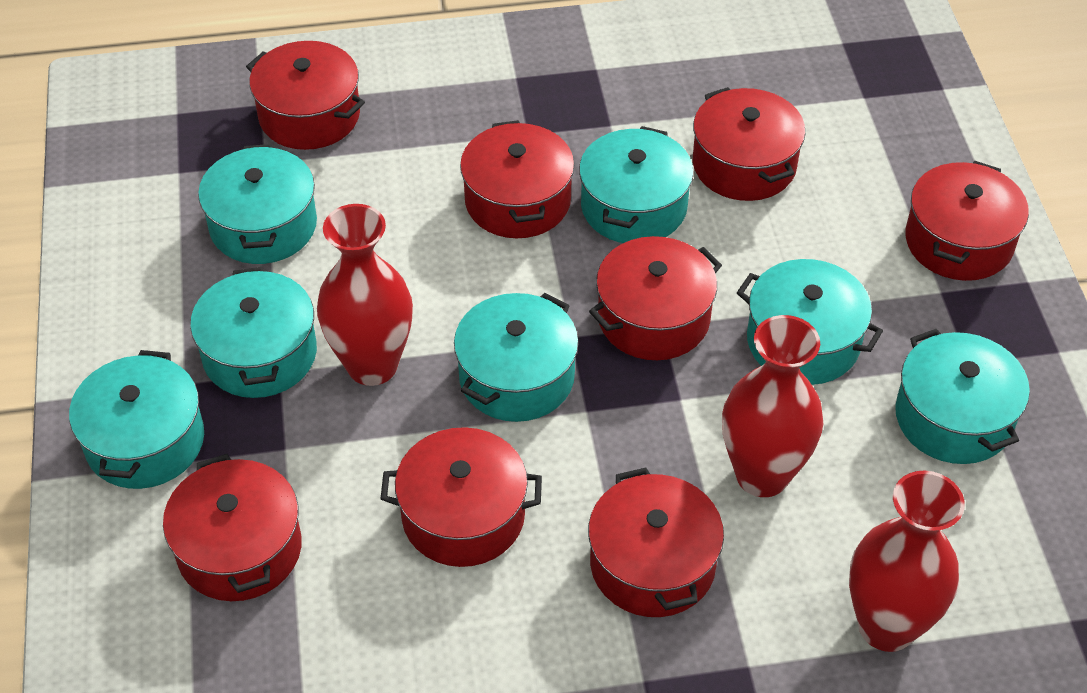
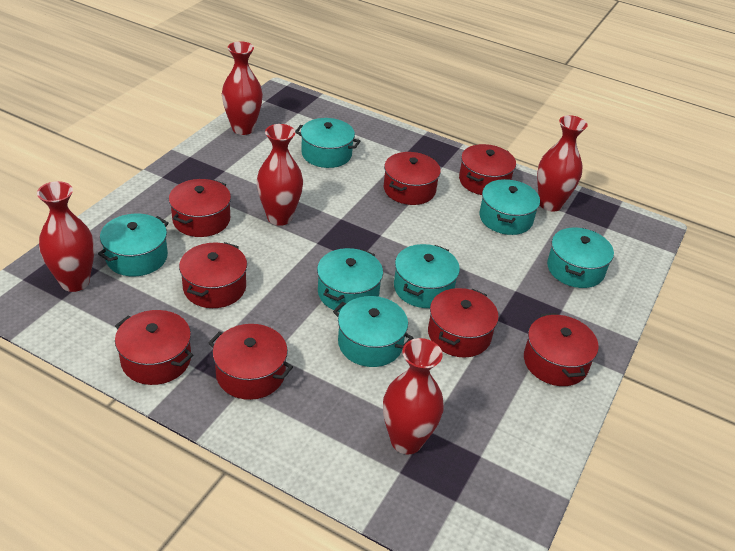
red vase: 3 -> 5

